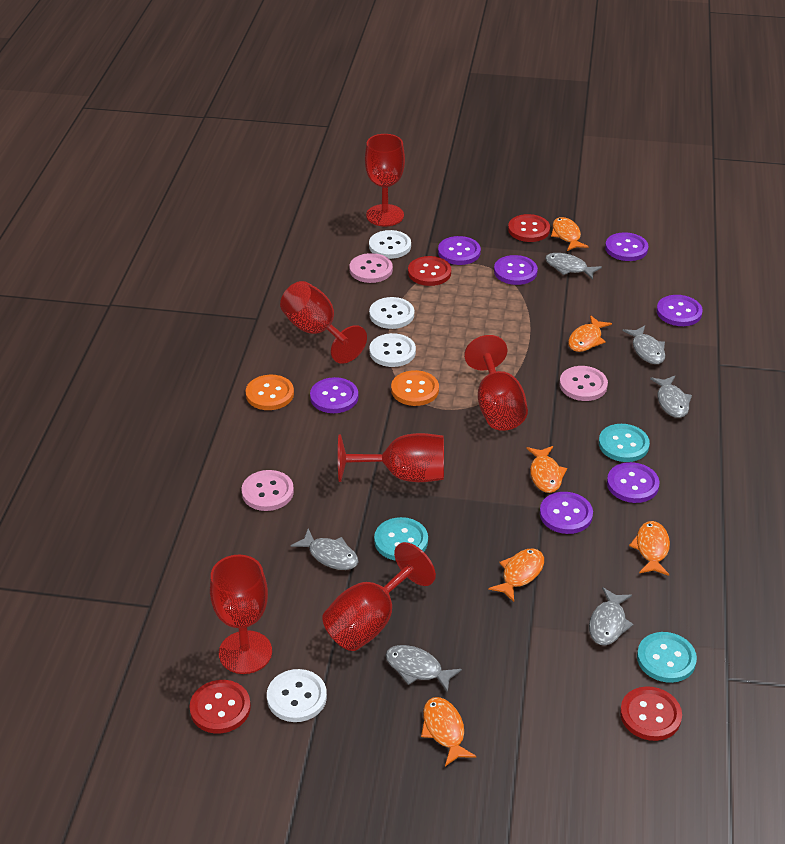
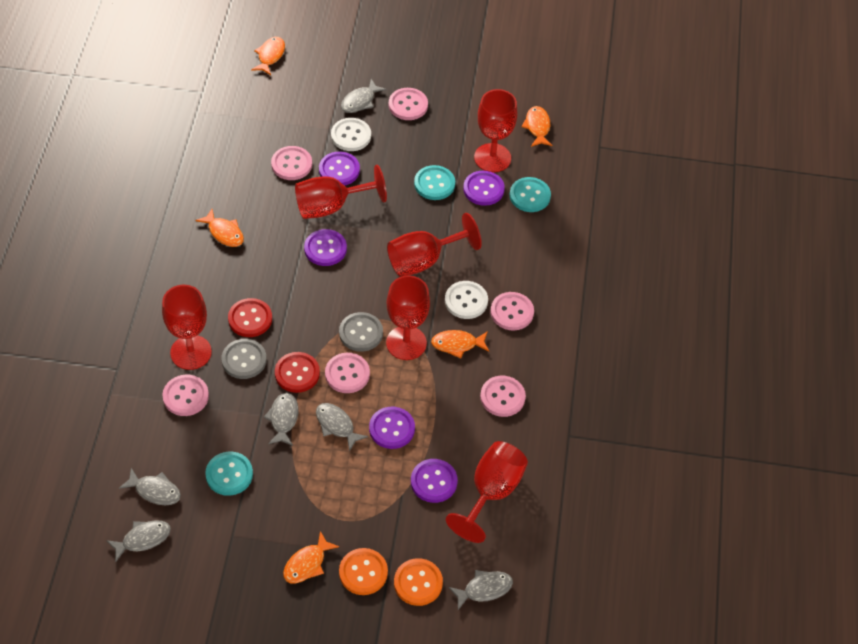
grey button: 0 -> 2
orange fish: 6 -> 5
pink button: 3 -> 6
purple button: 7 -> 5
red button: 4 -> 2
white button: 4 -> 2

